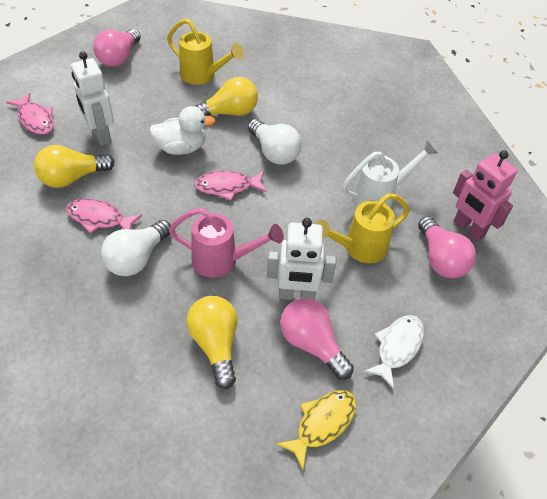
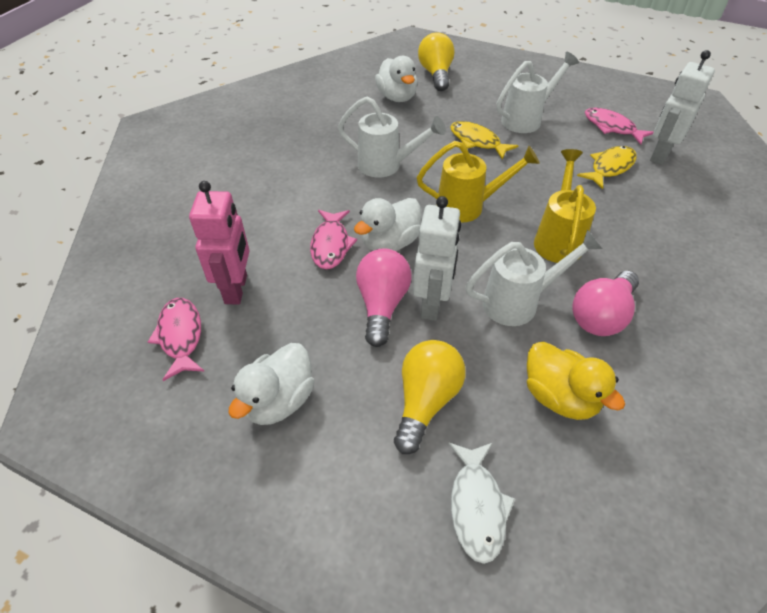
pink light bulb: 3 -> 2
pink watering can: 1 -> 0
white duck: 1 -> 3
white light bulb: 2 -> 0
white watering can: 1 -> 3
yellow duck: 0 -> 1
yellow fish: 1 -> 2
yellow light bulb: 3 -> 2

